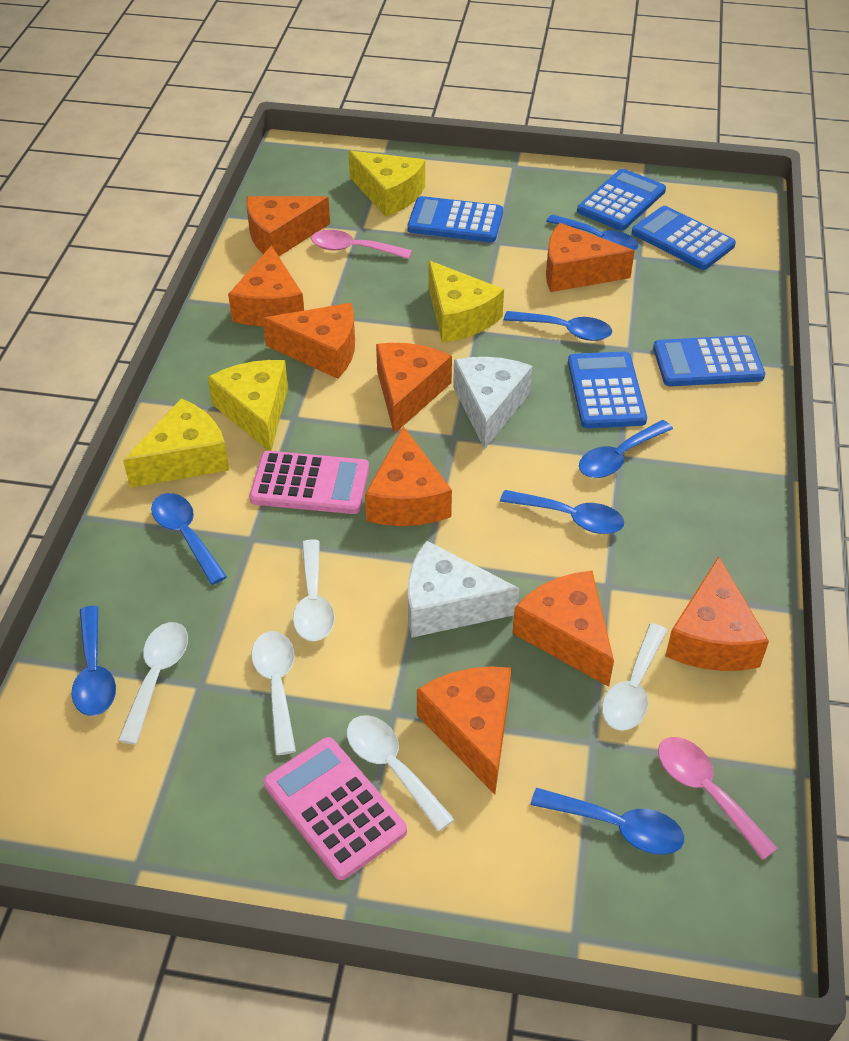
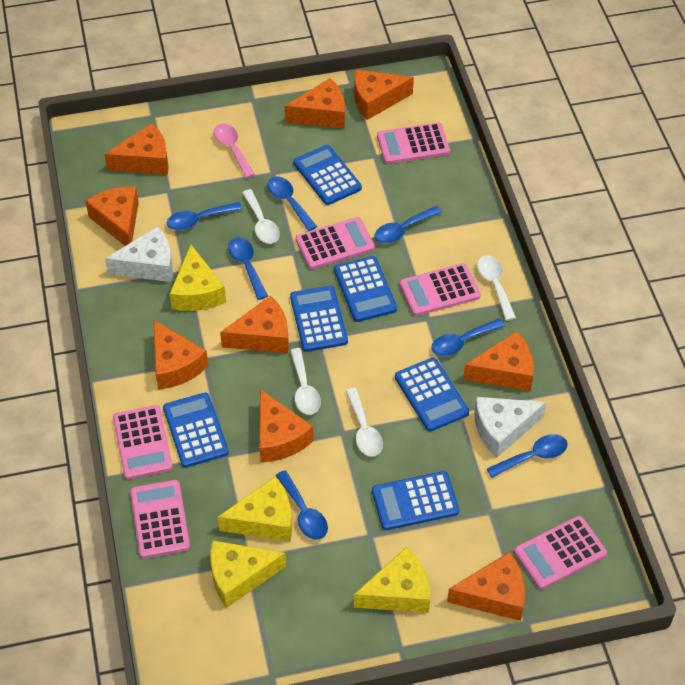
blue calculator: 5 -> 6
pink calculator: 2 -> 6
pink spoon: 2 -> 1
white spoon: 5 -> 4

